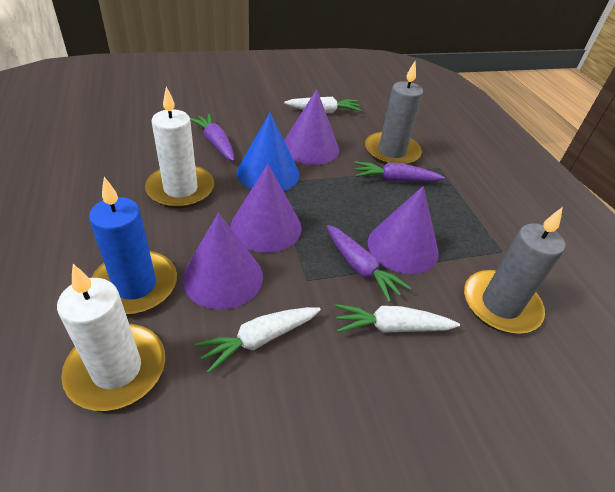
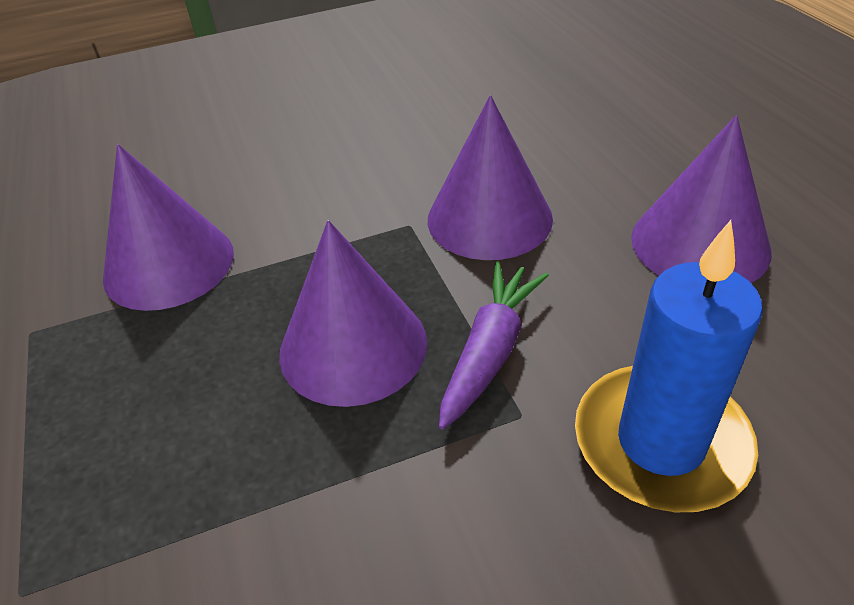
blue cone: 1 -> 0
grey candle: 2 -> 0
purple carrot: 3 -> 1
white candle: 2 -> 0
white carrot: 3 -> 0

